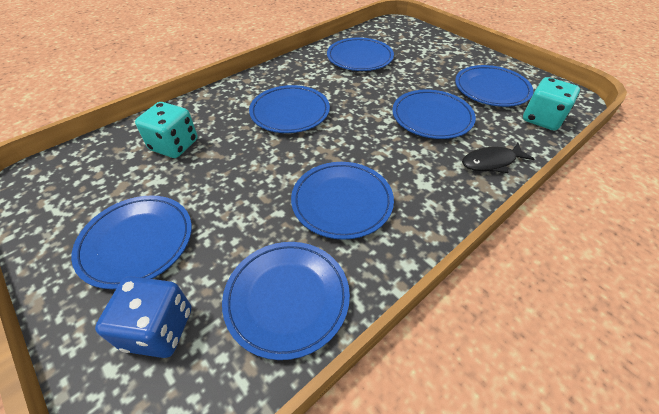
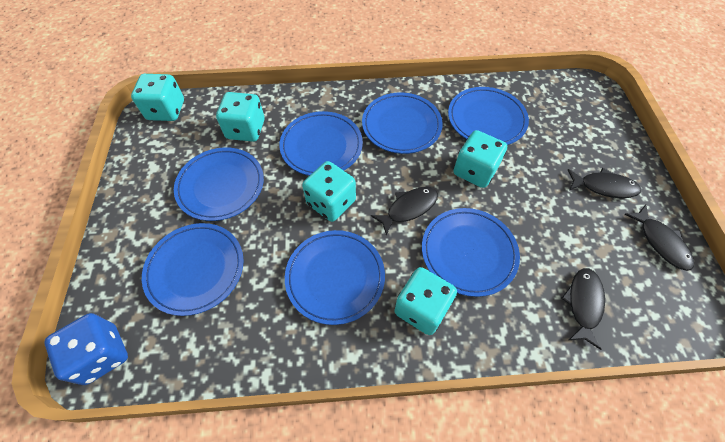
black fish: 1 -> 4
turquoise dice: 2 -> 5

